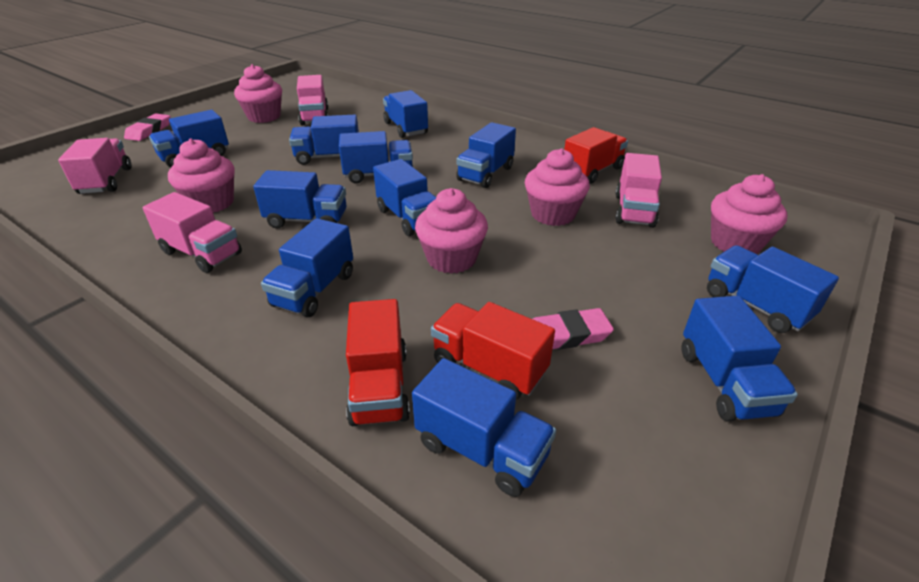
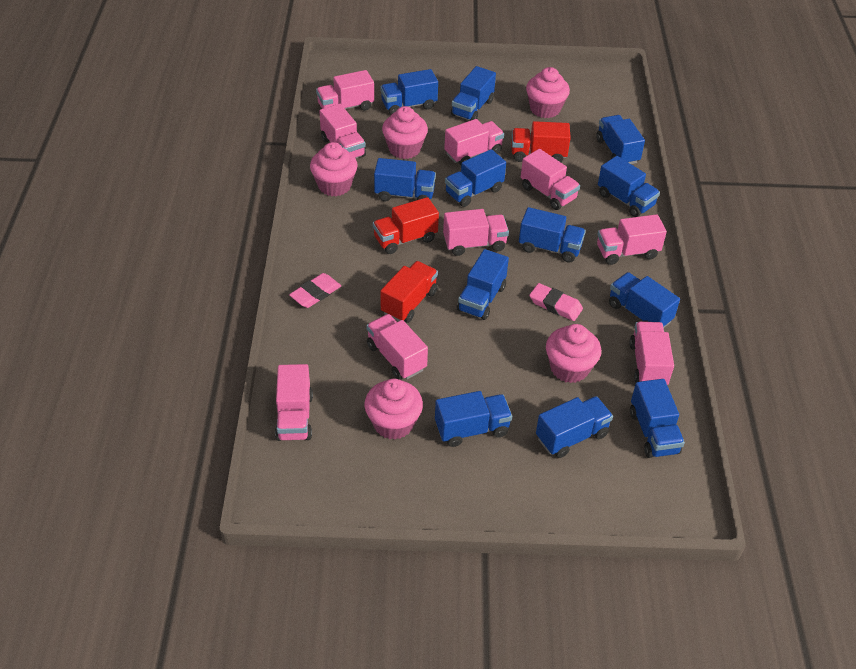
blue truck: 11 -> 12
pink truck: 4 -> 9

